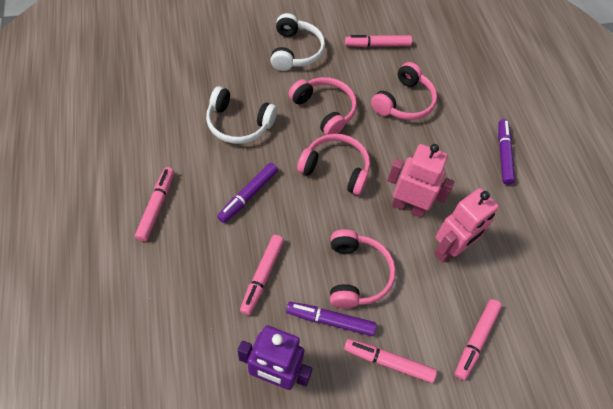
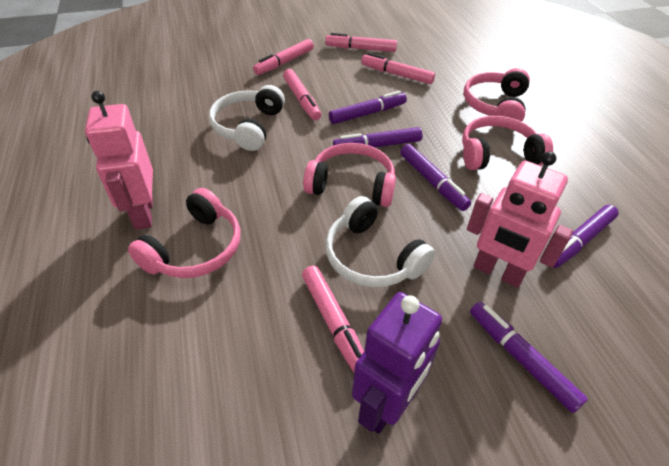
purple marker: 3 -> 5

